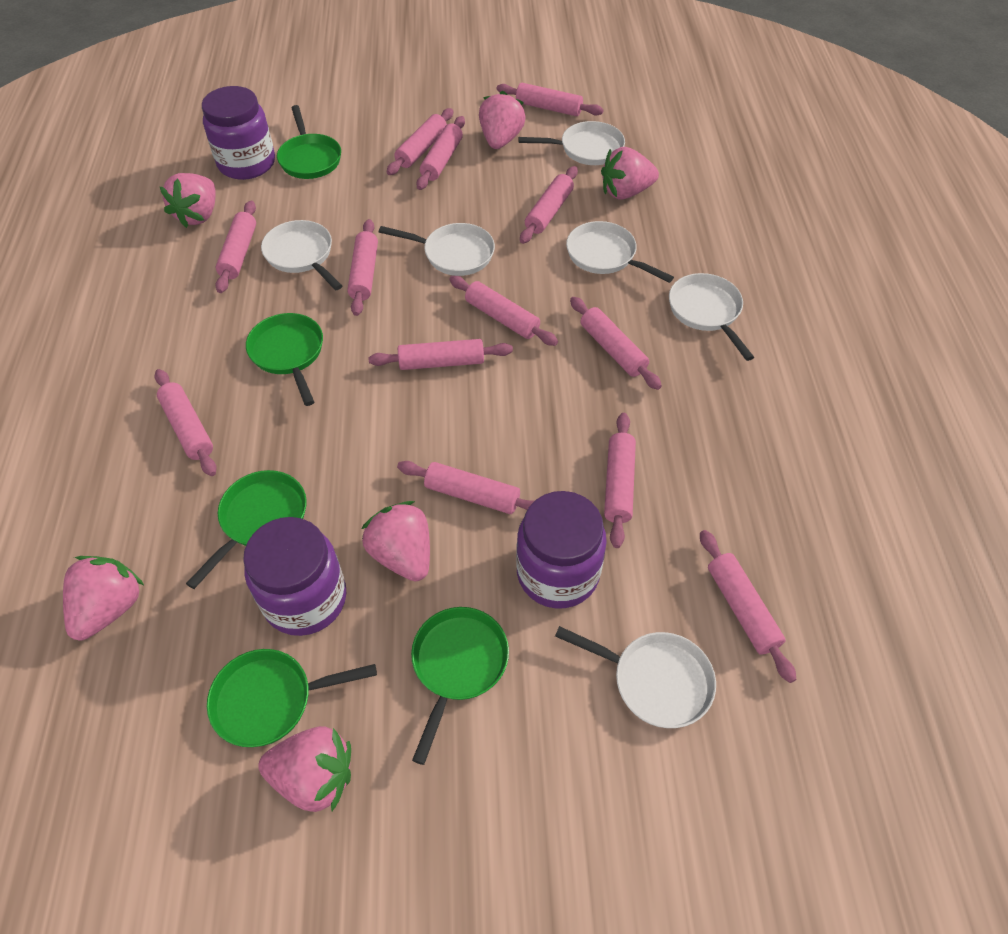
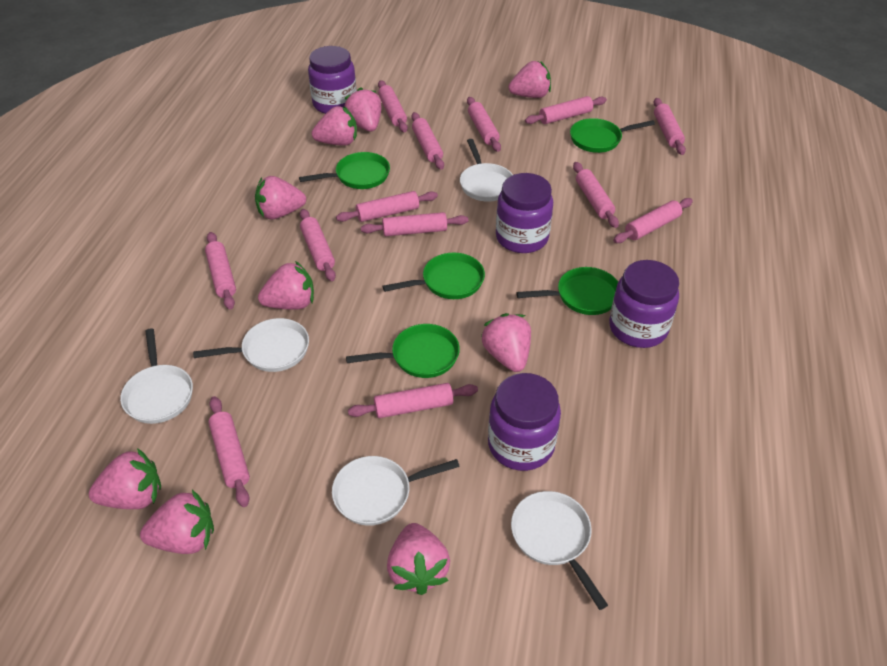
pink strawberry: 6 -> 9
purple jar: 3 -> 4
white pan: 6 -> 5

